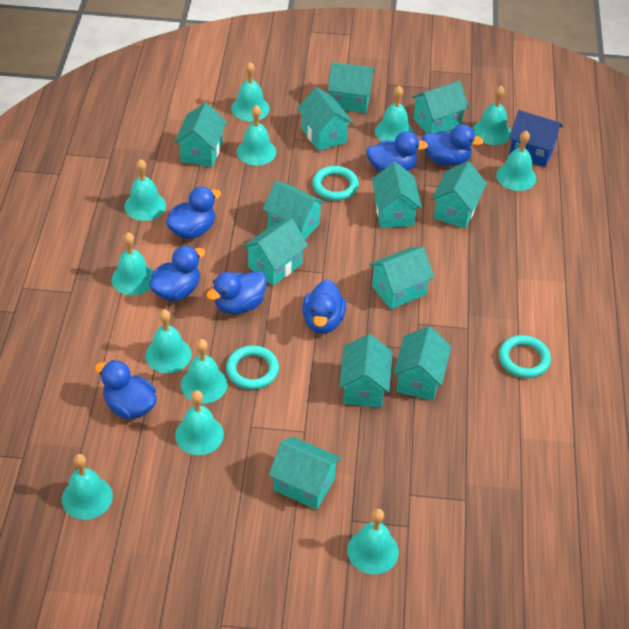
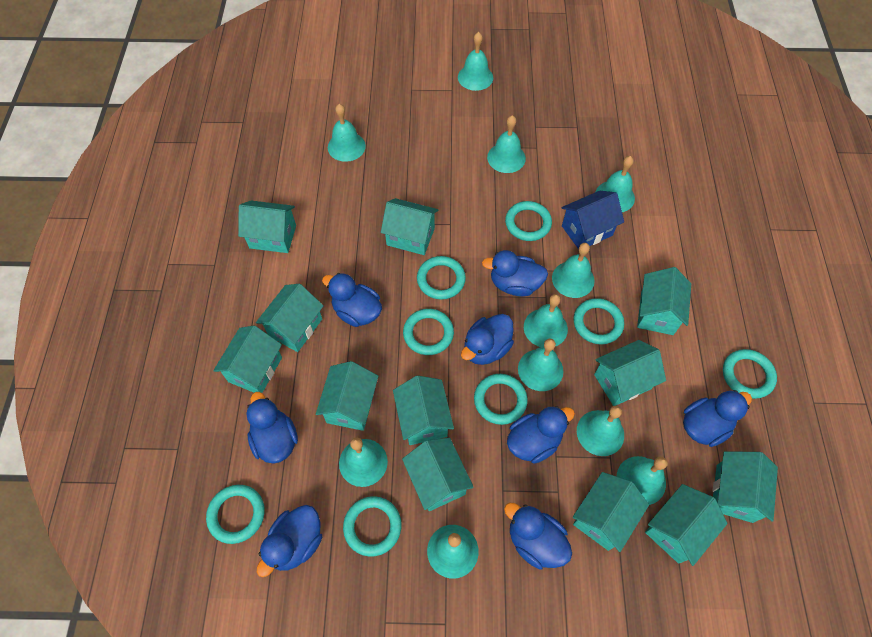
blue duck: 7 -> 8
turquoise bell: 12 -> 11
turquoise ring: 3 -> 8

